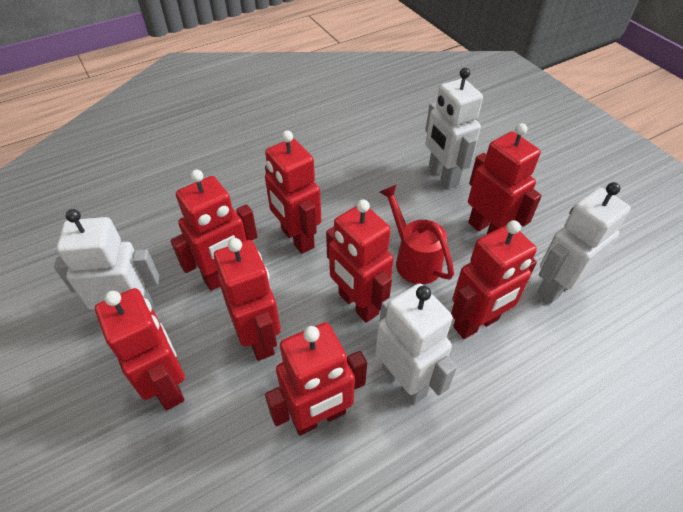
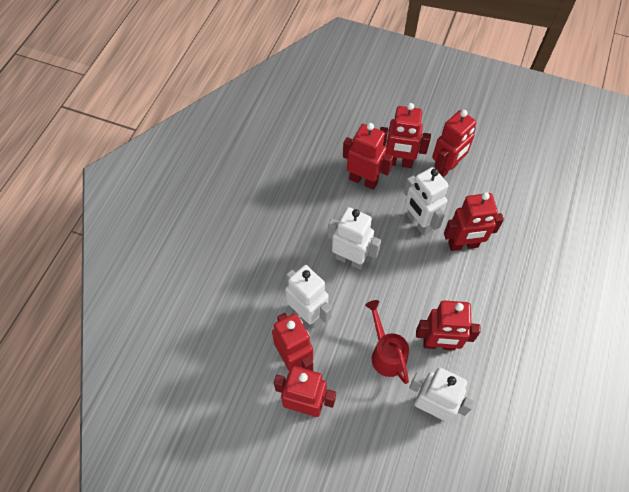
red robot: 8 -> 7

